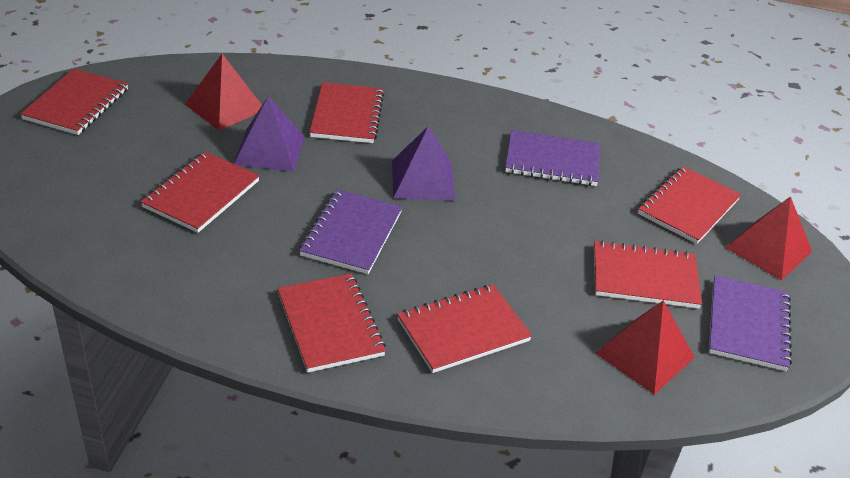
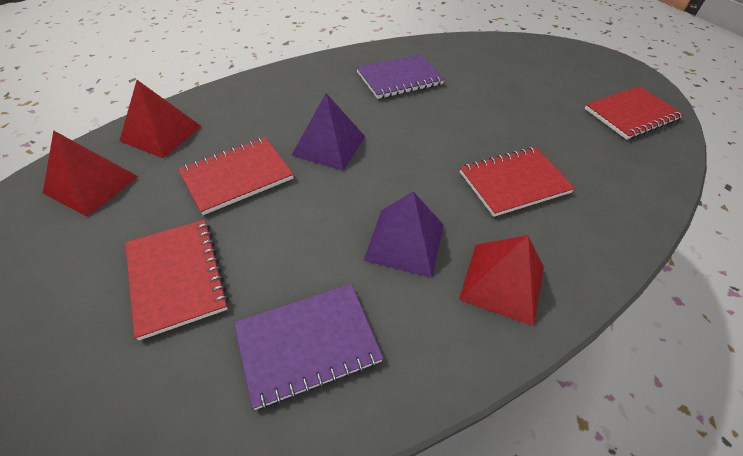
purple notebook: 3 -> 2
red notebook: 7 -> 4

